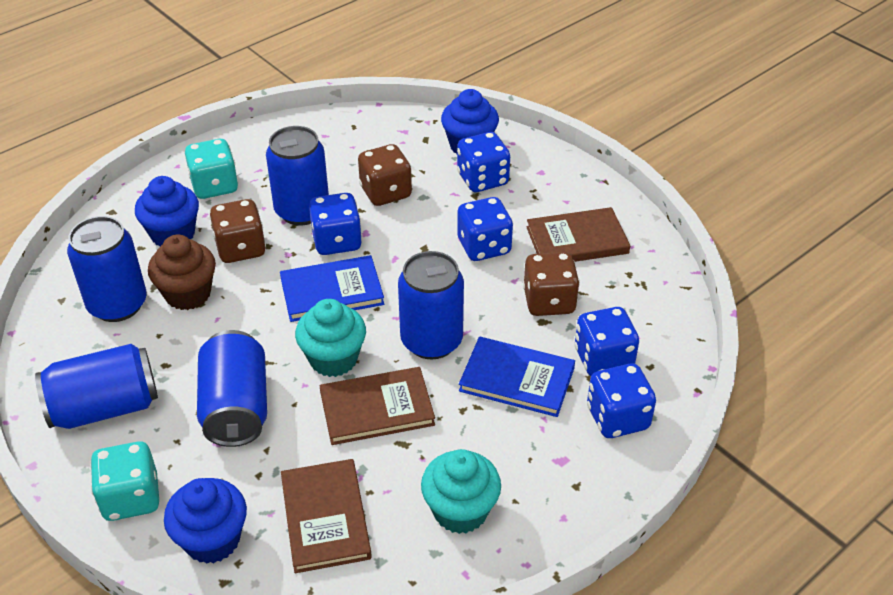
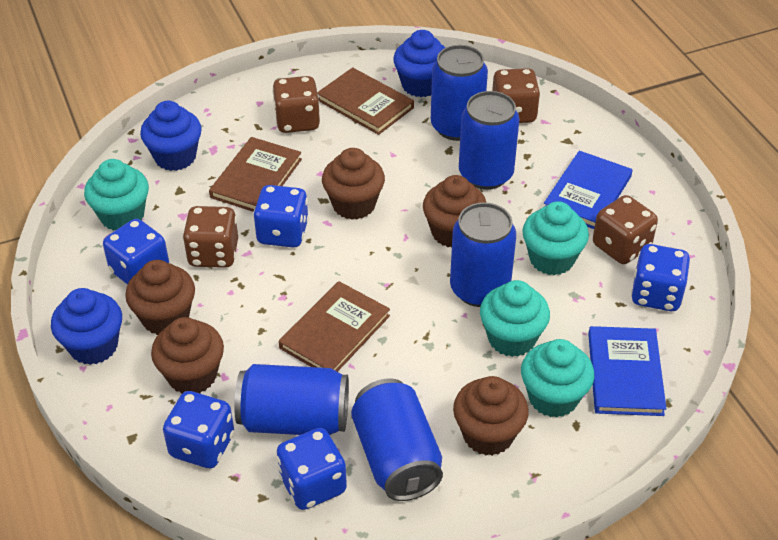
brown cupcake: 1 -> 5
brown dice: 3 -> 4
turquoise cupcake: 2 -> 4
turquoise dice: 2 -> 0

